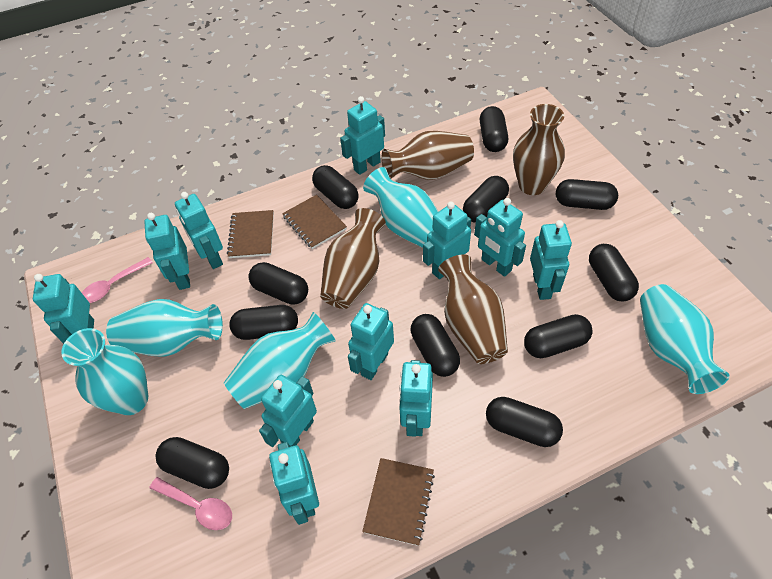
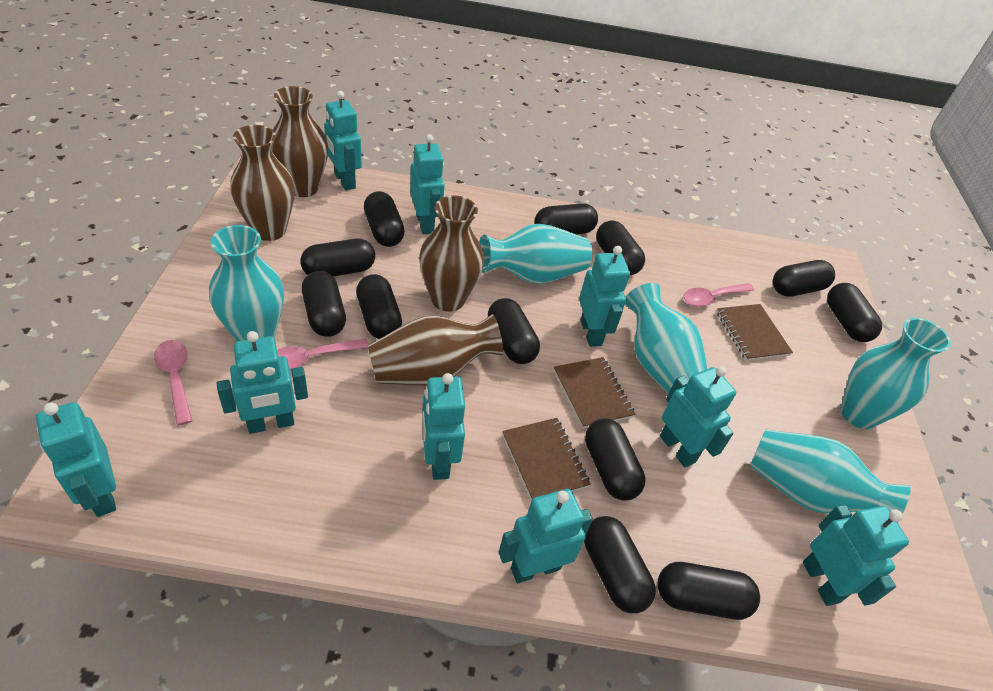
black capsule: 11 -> 12
pink spoon: 2 -> 3
turquoise robot: 11 -> 9

